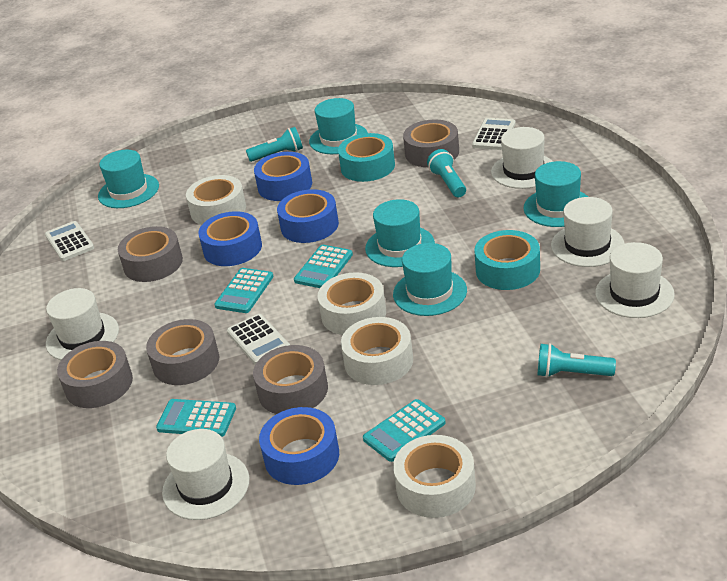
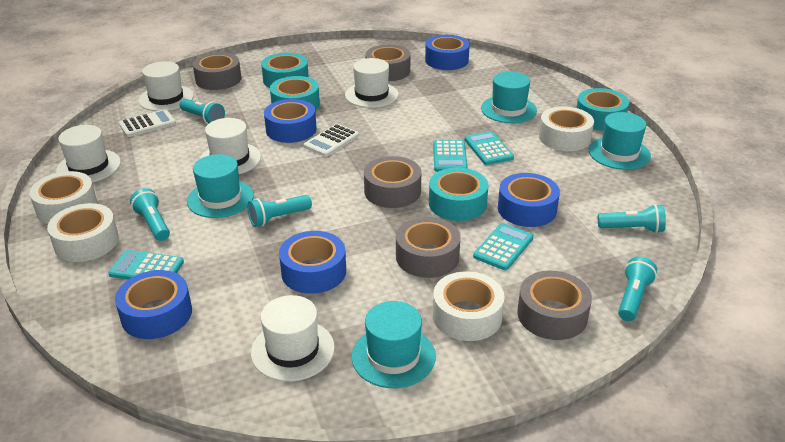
blue tape: 4 -> 5
turquoise flashlight: 3 -> 5
turquoise hat: 5 -> 4
turquoise tape: 2 -> 4
white calculator: 3 -> 2

